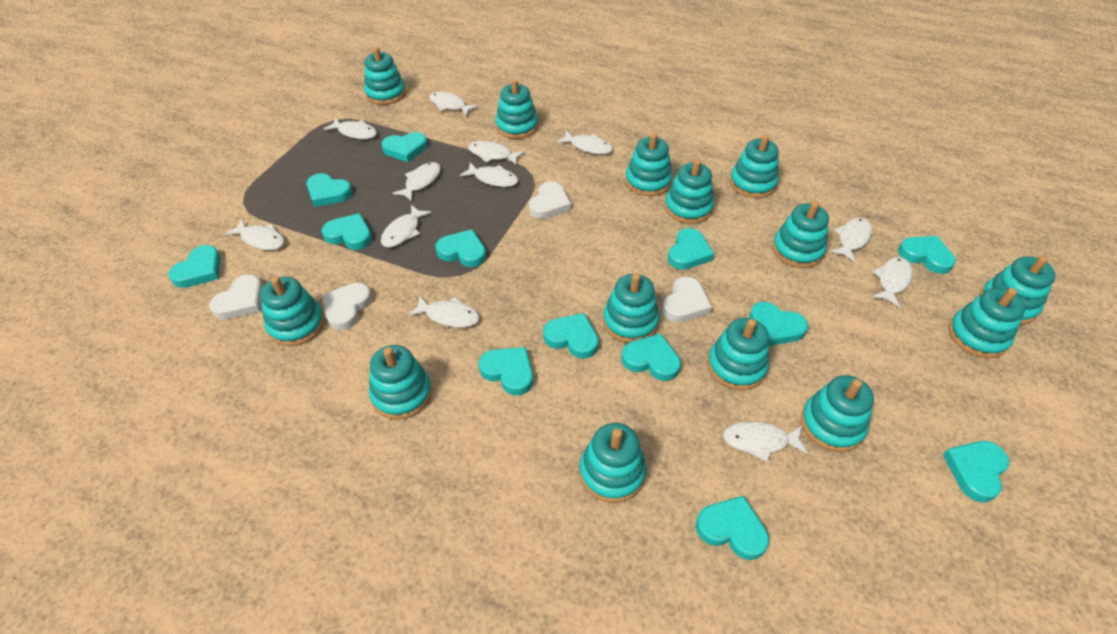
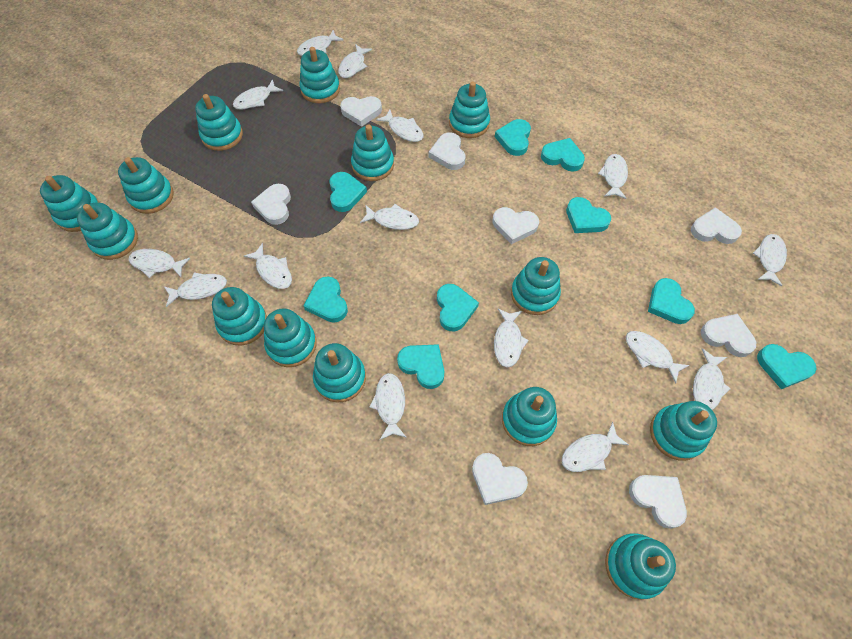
turquoise heart: 13 -> 9
white fish: 12 -> 15
white heart: 4 -> 8

